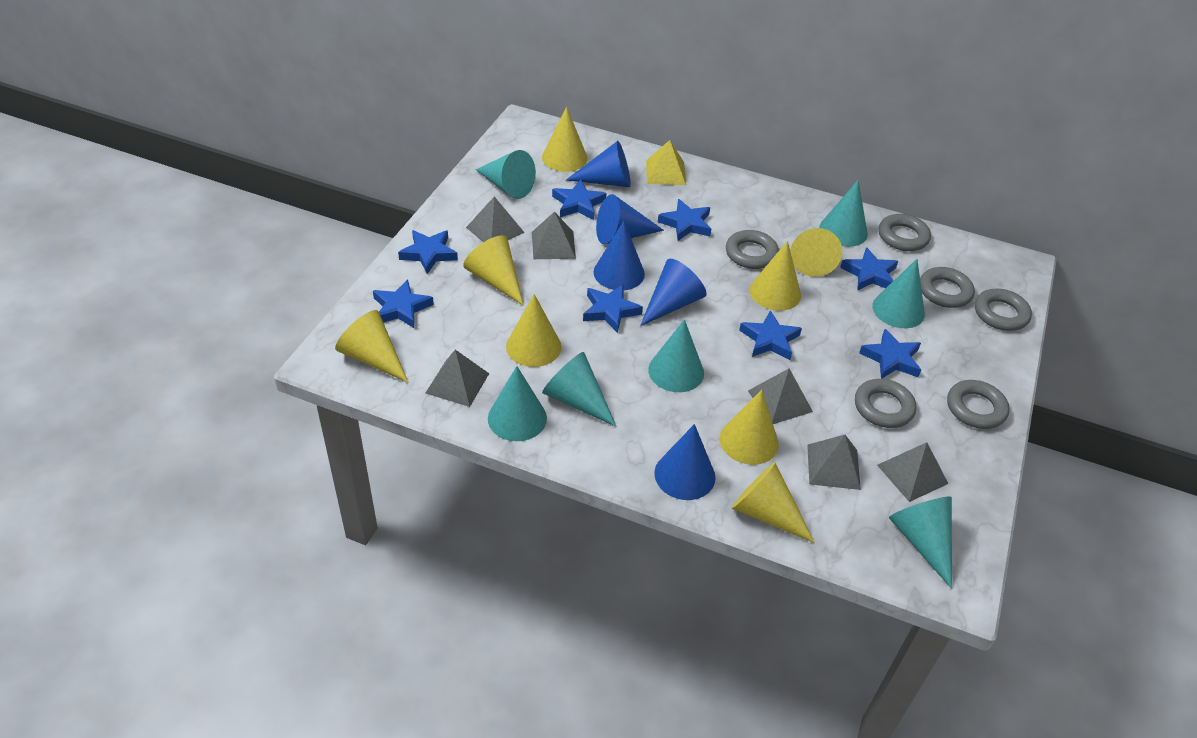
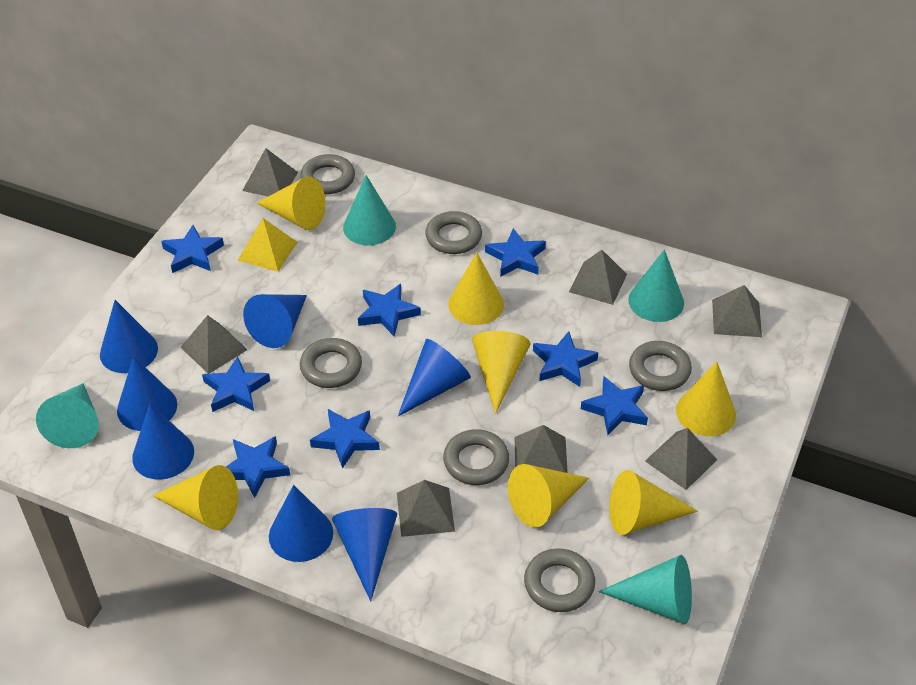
blue cone: 5 -> 7
grey pyramid: 6 -> 7
turquoise cone: 7 -> 4
yellow cone: 8 -> 7

